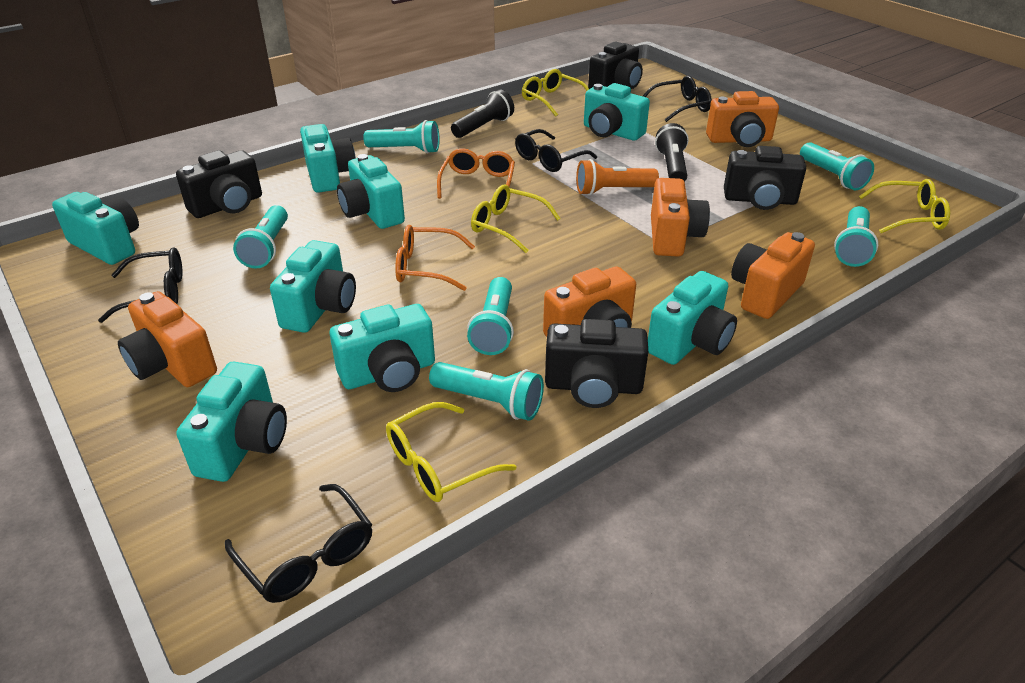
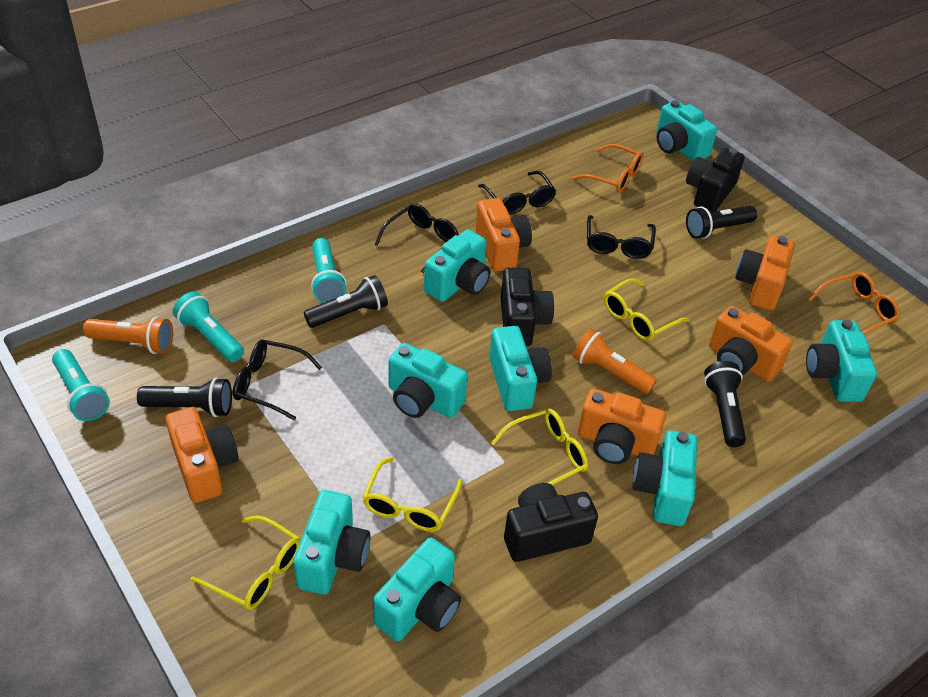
black camera: 4 -> 3
black flashlight: 2 -> 4
orange flashlight: 1 -> 2
turquoise flashlight: 6 -> 3

